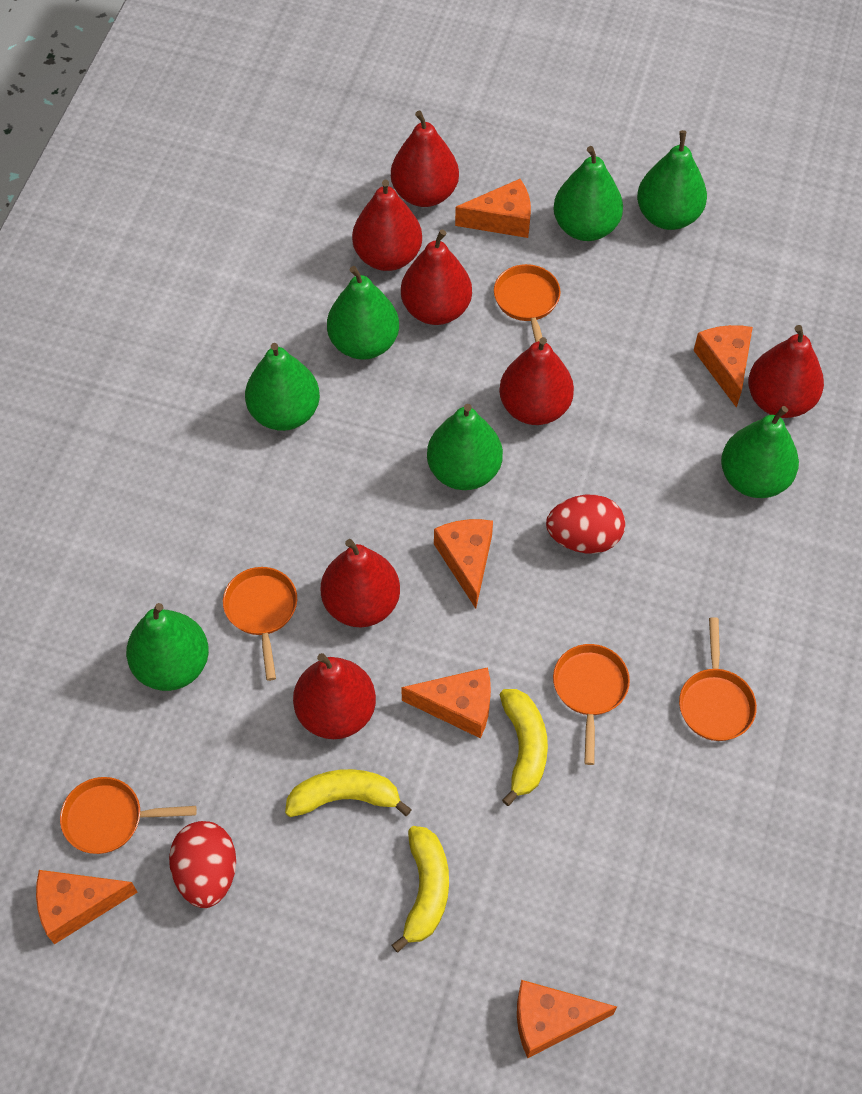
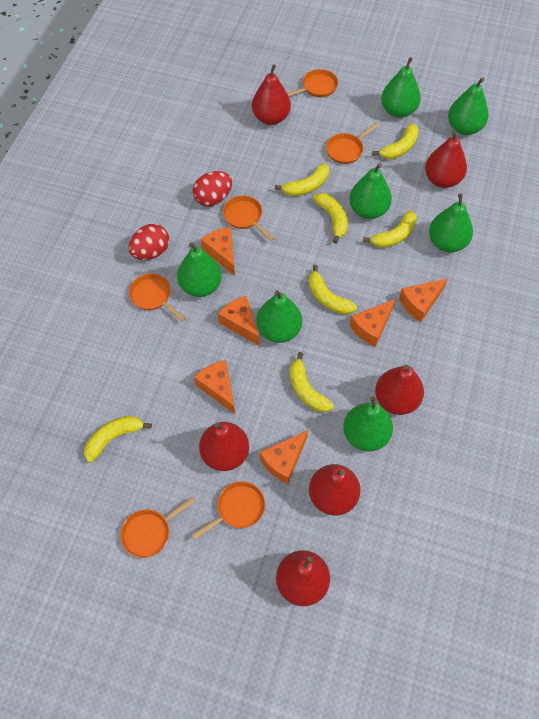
orange pan: 5 -> 6
red pear: 7 -> 6
yellow banana: 3 -> 7

